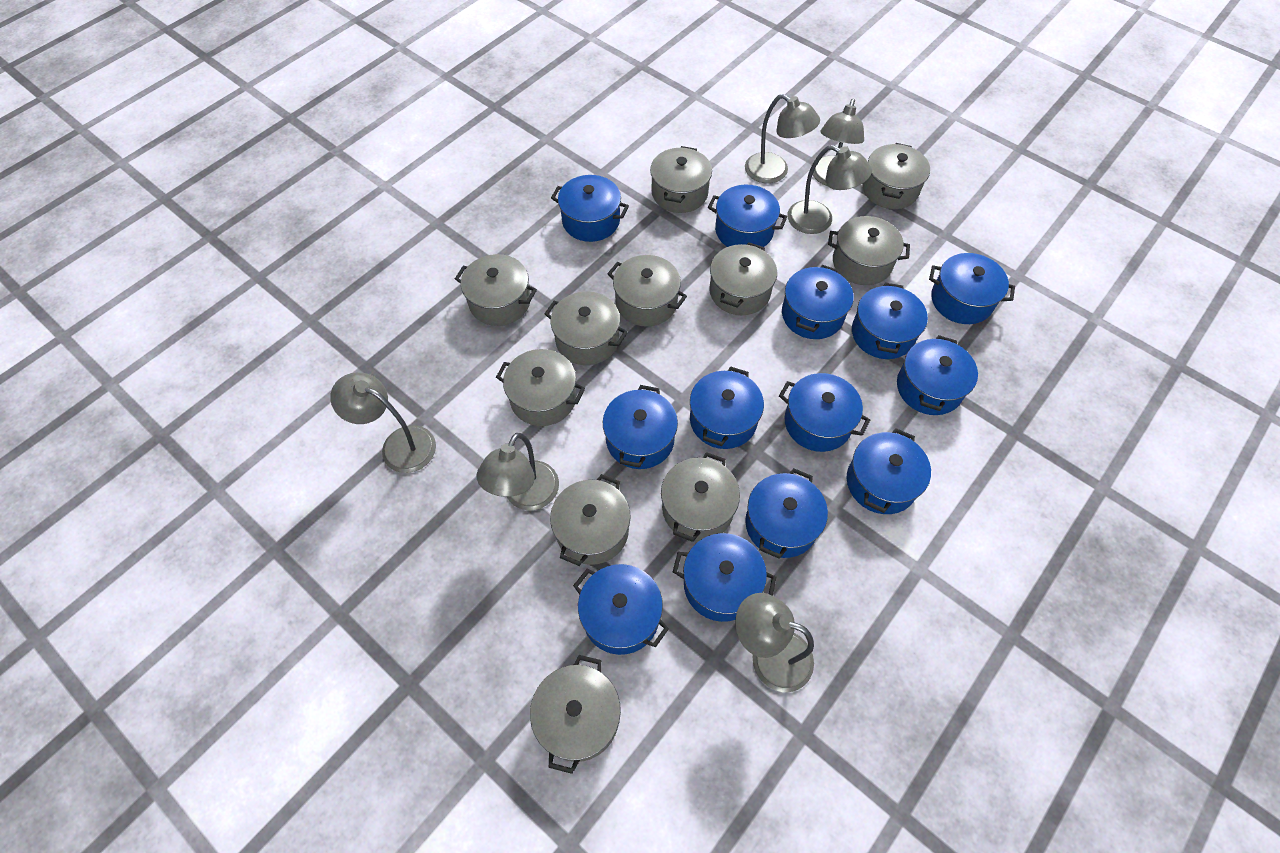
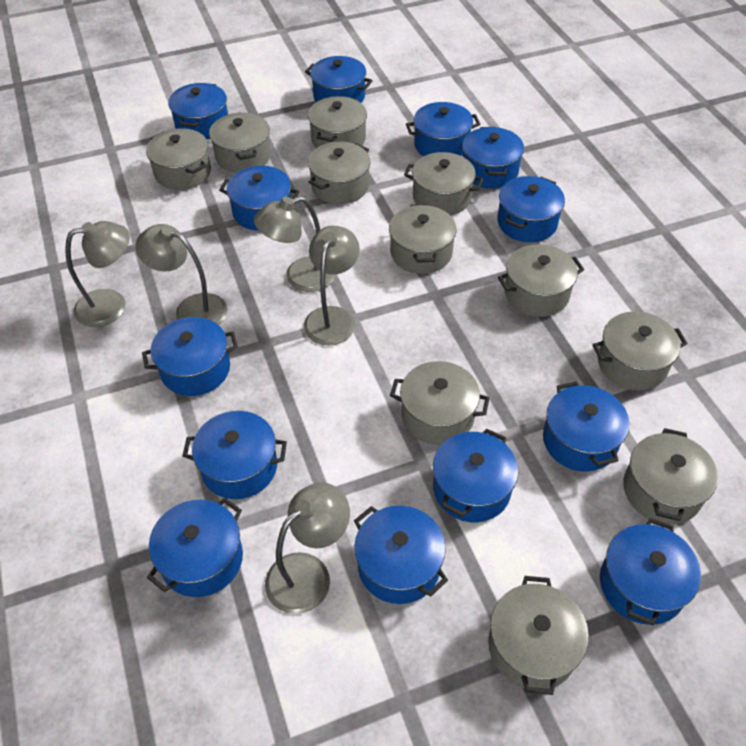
grey lamp: 6 -> 5

